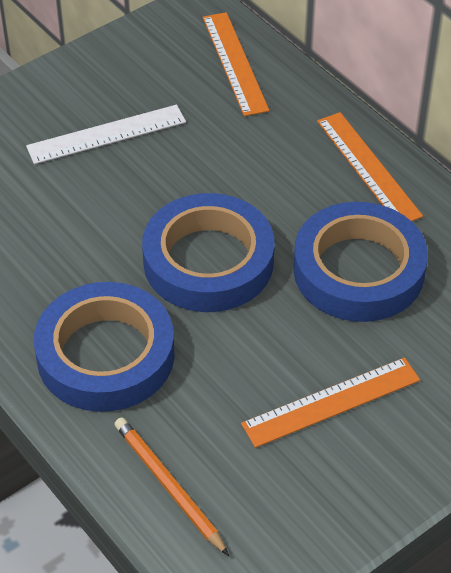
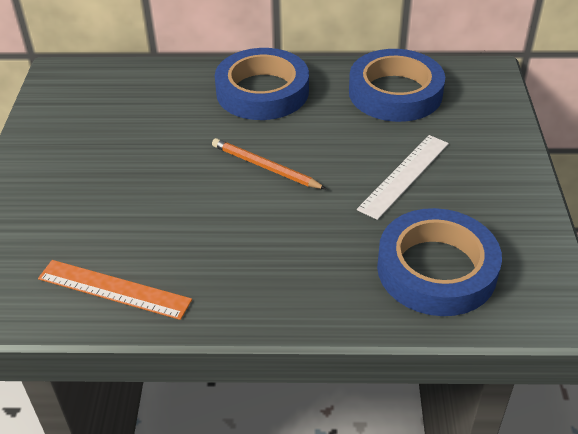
orange ruler: 3 -> 1

